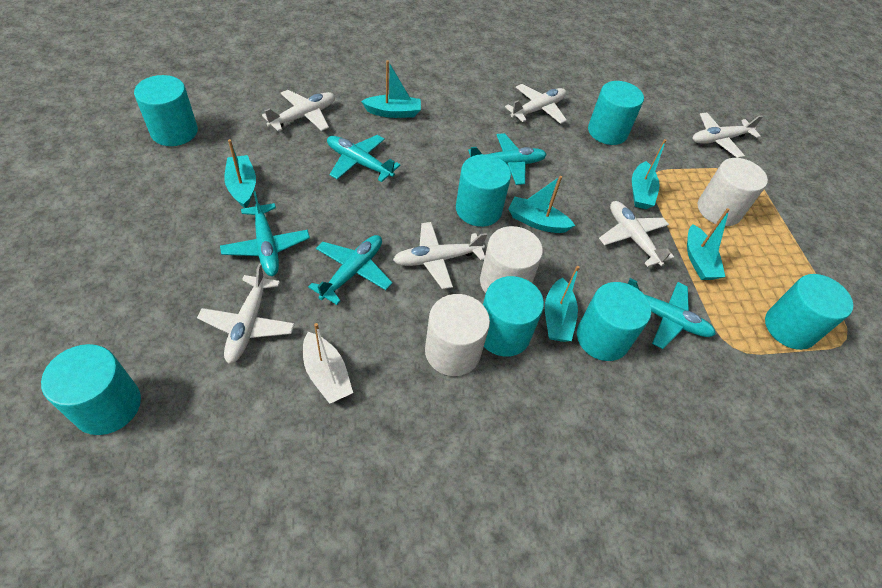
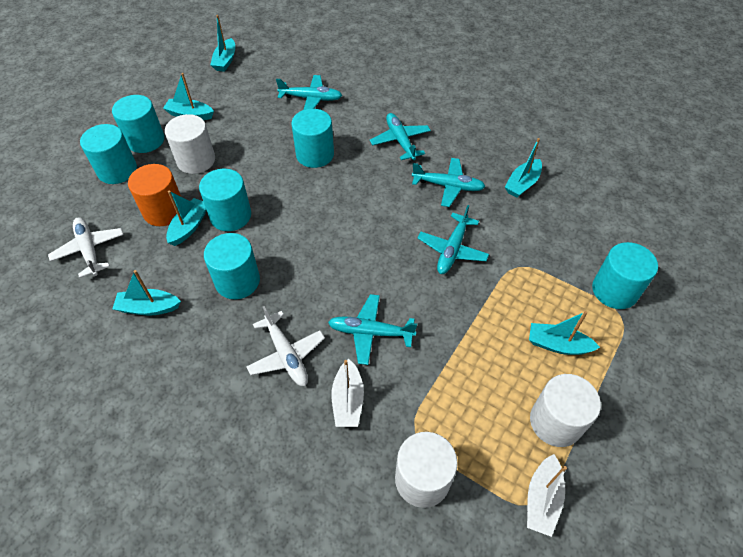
orange cylinder: 0 -> 1
turquoise cylinder: 7 -> 6
white boat: 1 -> 2
white plane: 6 -> 2

